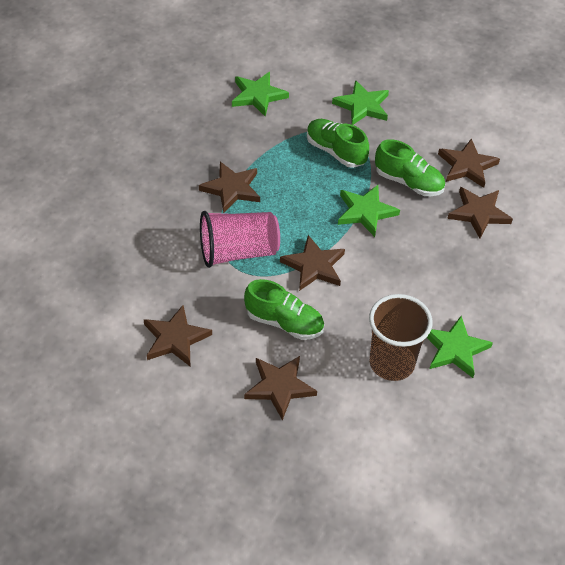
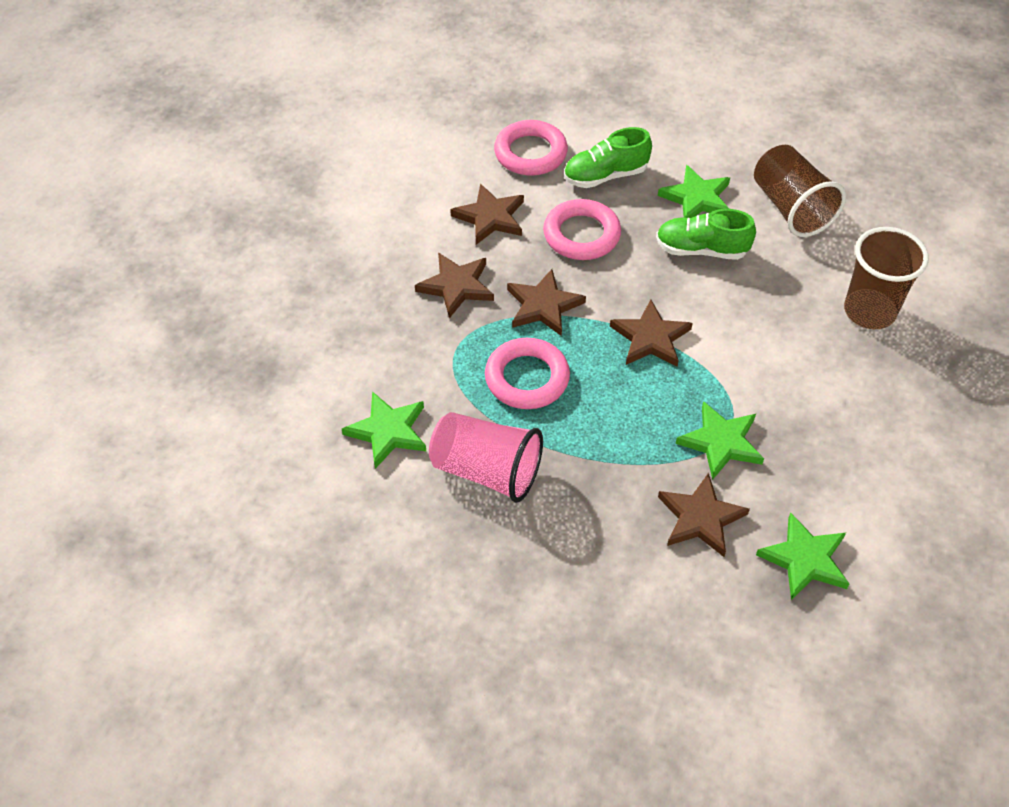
brown cup: 1 -> 2
brown star: 6 -> 5
green shoe: 3 -> 2
pink ring: 0 -> 3

